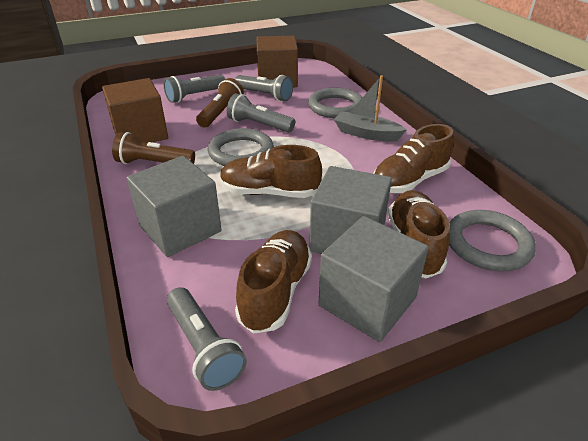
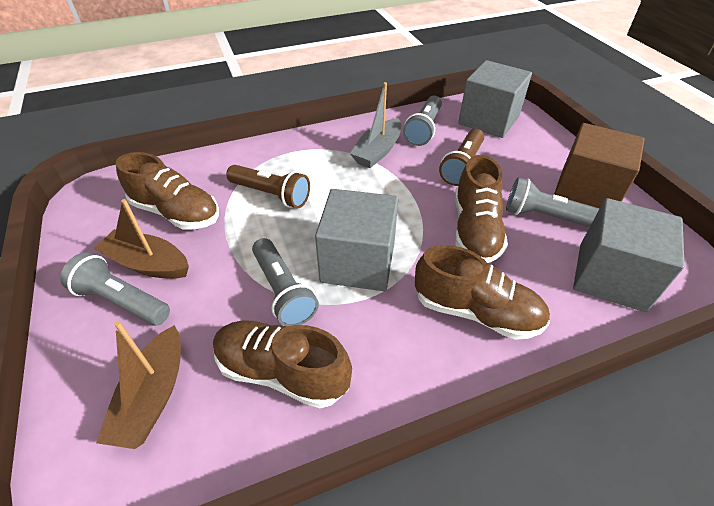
brown boat: 0 -> 2
brown cube: 2 -> 1
grey ring: 3 -> 0

